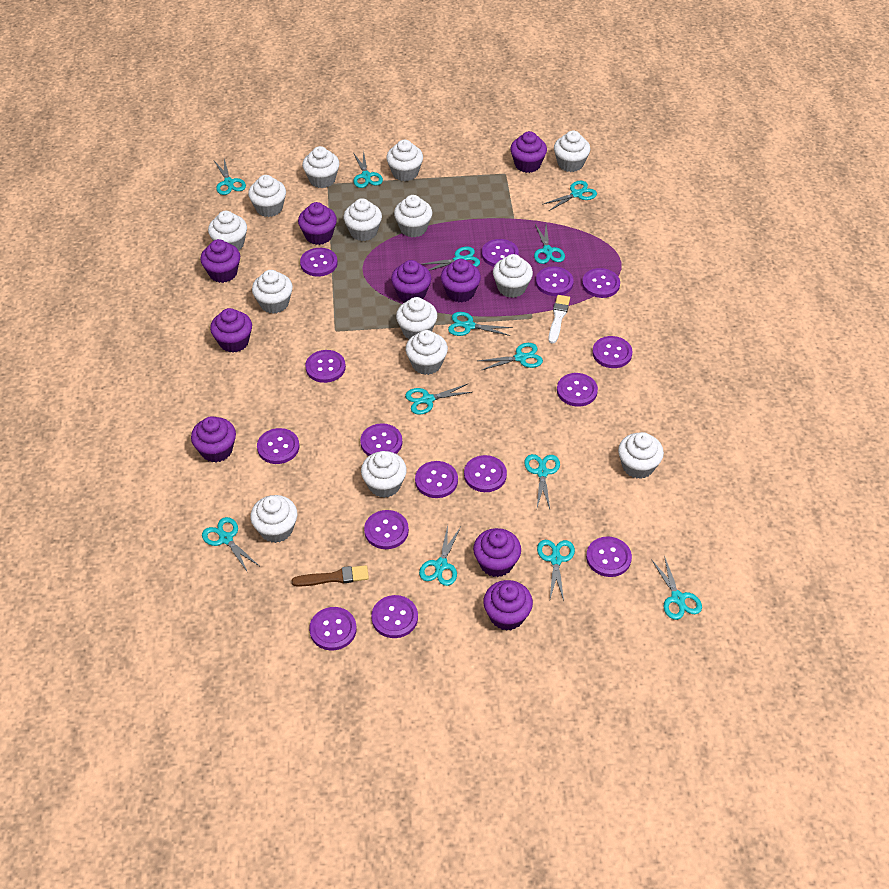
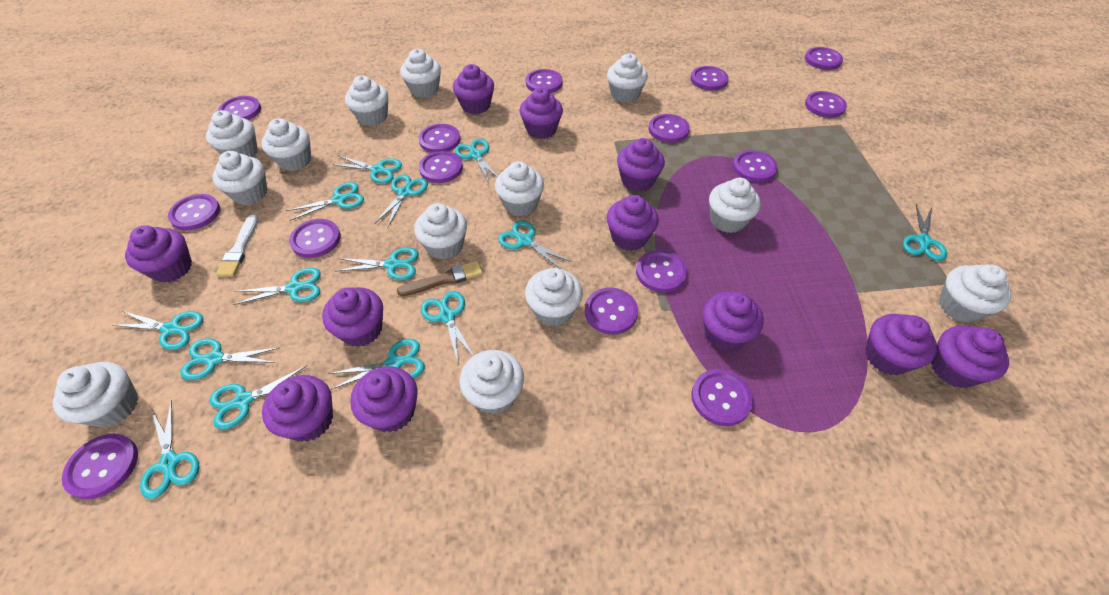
purple cupcake: 9 -> 11
turquoise scissors: 13 -> 14
white cupcake: 14 -> 13

